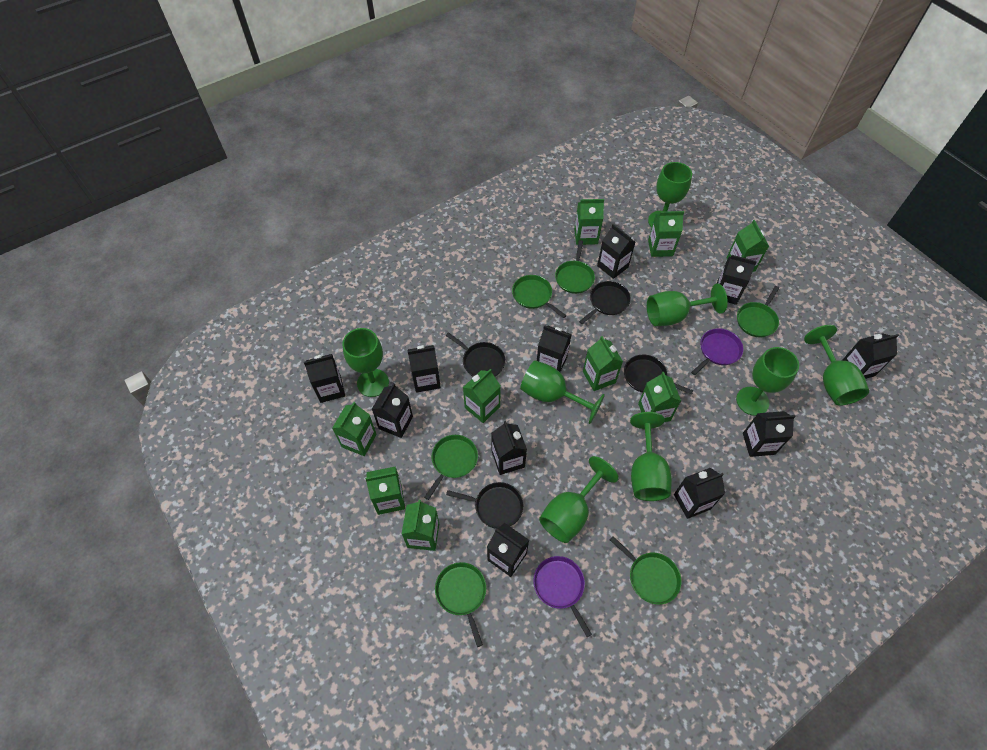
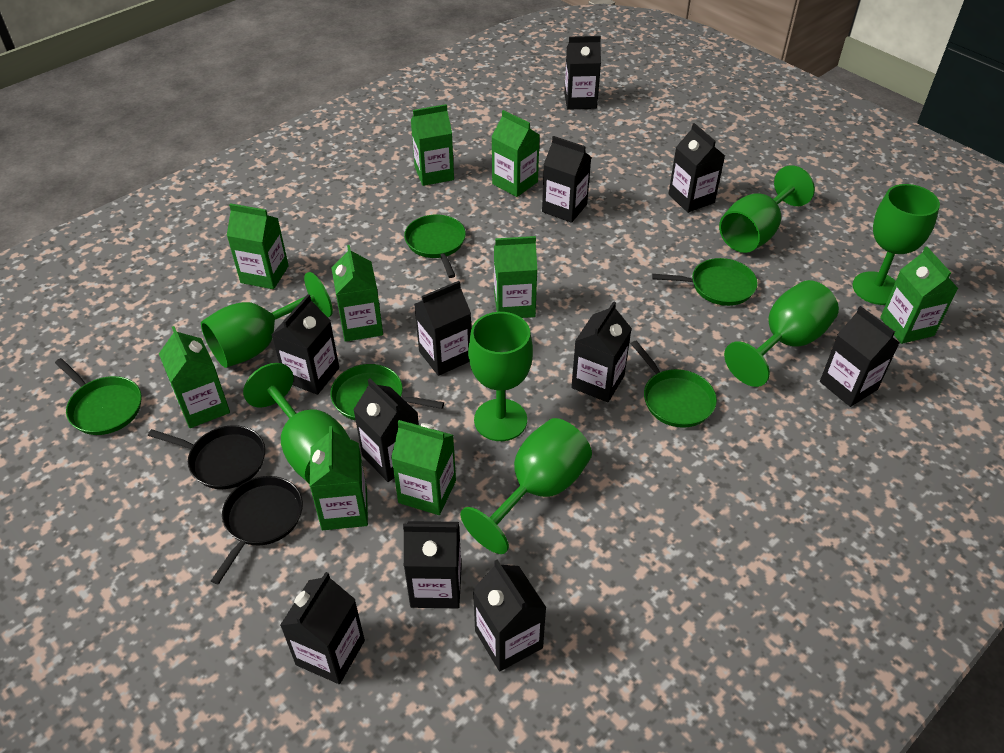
black pan: 4 -> 2
green goblet: 8 -> 7
green pan: 6 -> 5
purple pan: 2 -> 0

